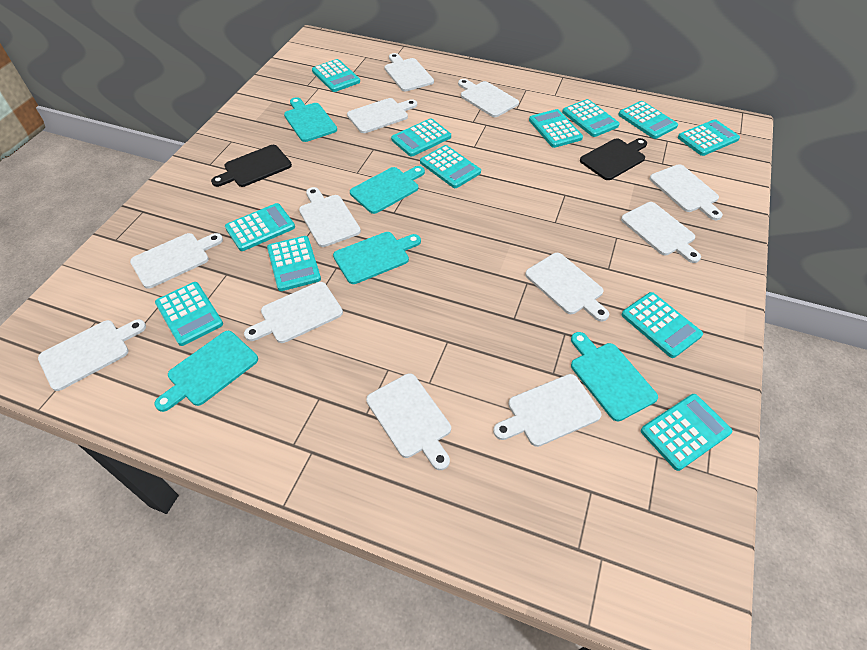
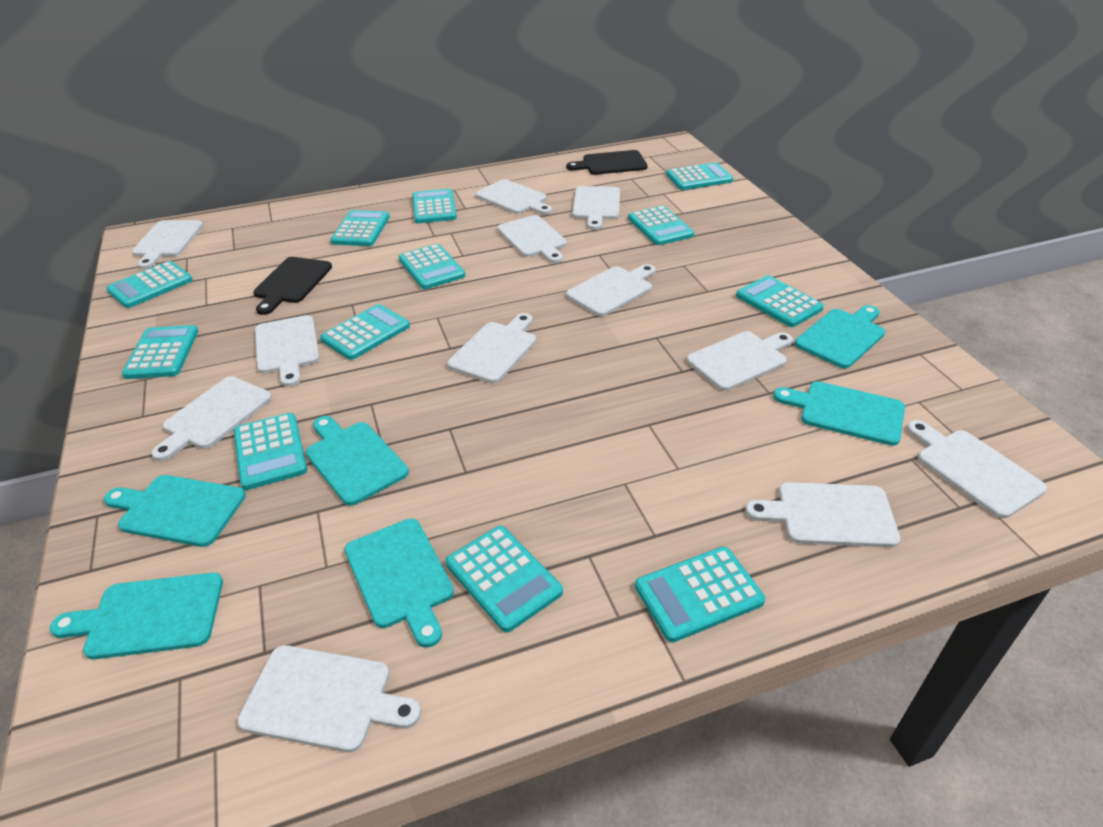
turquoise cutting board: 5 -> 6

